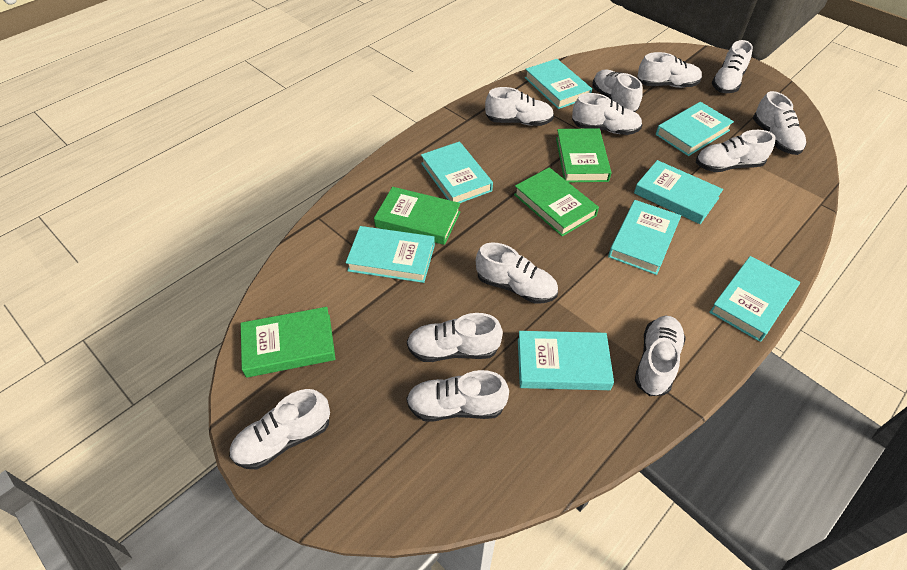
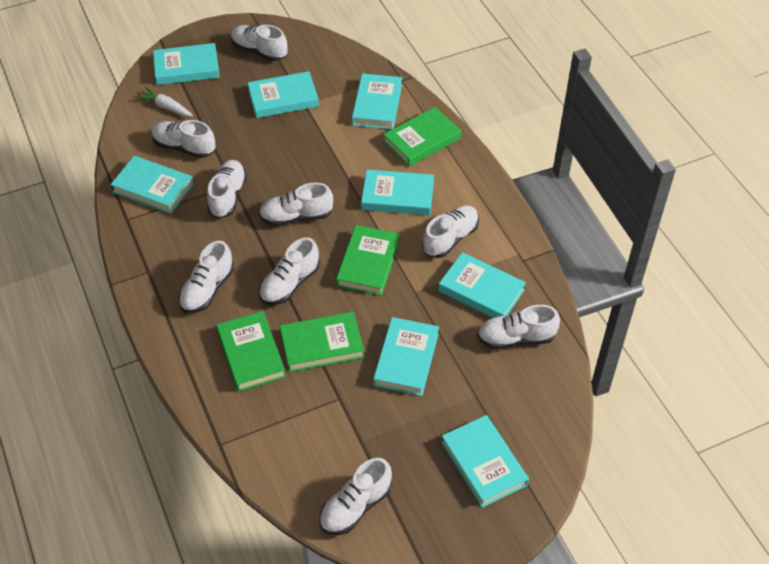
white carrot: 0 -> 1
white shoe: 12 -> 9

